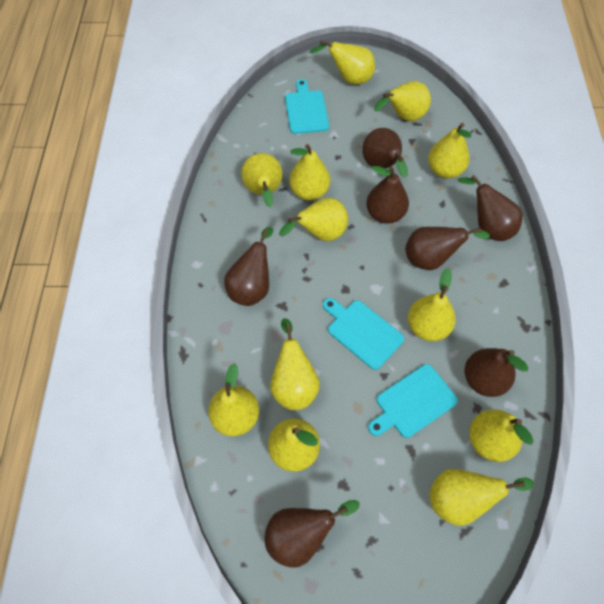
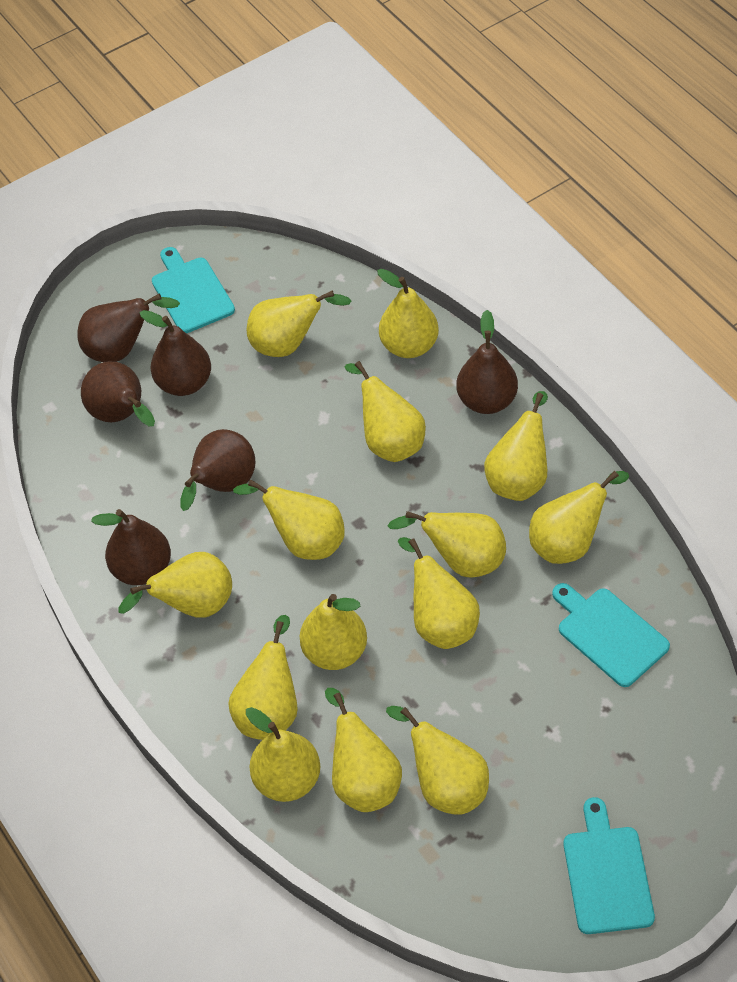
brown pear: 7 -> 6
yellow pear: 12 -> 14

